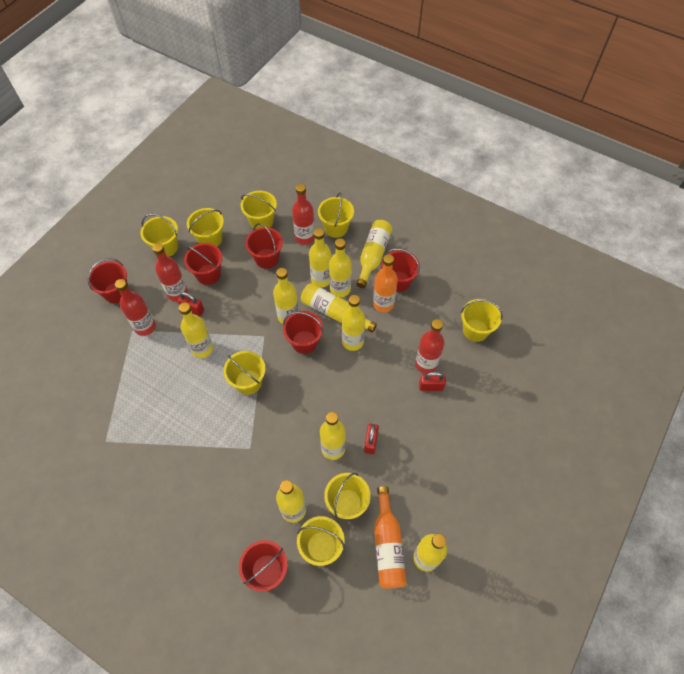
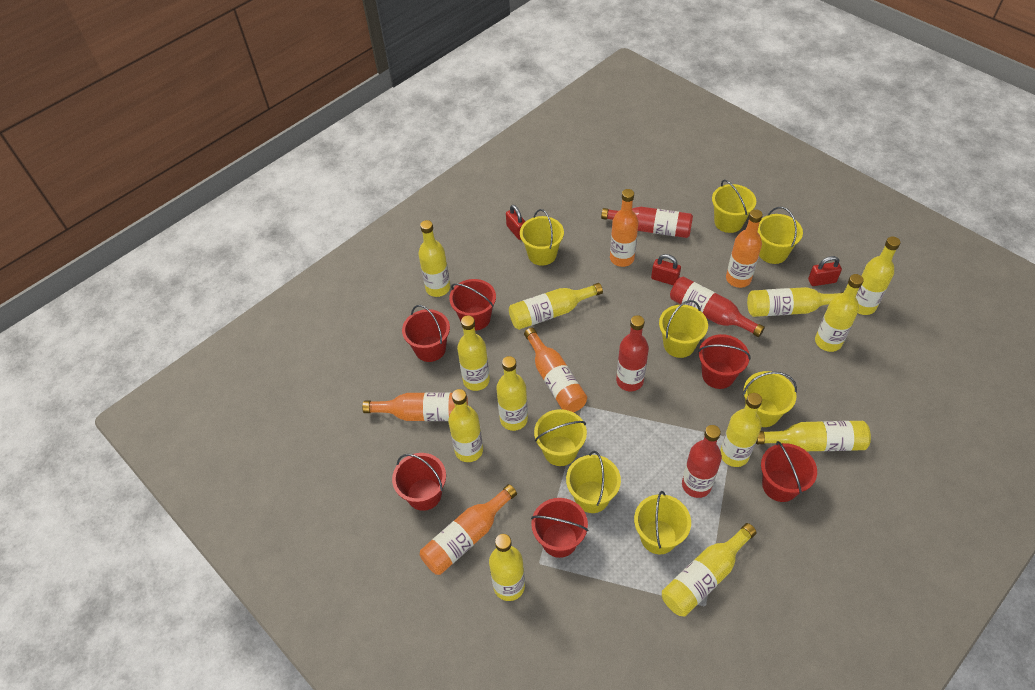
orange bottle: 2 -> 5
yellow bottle: 10 -> 12

